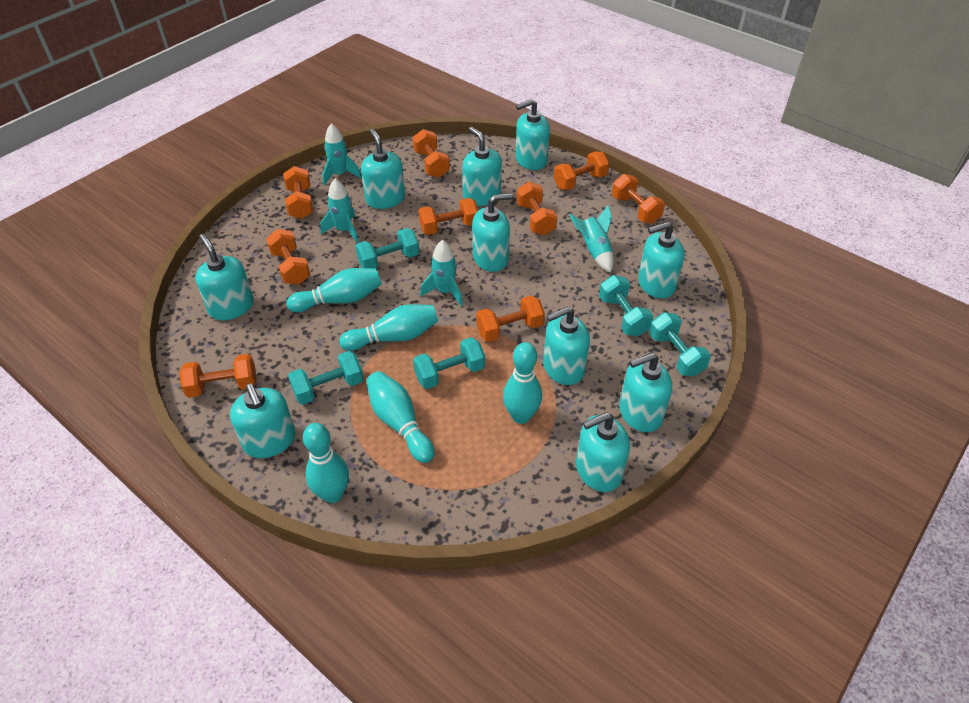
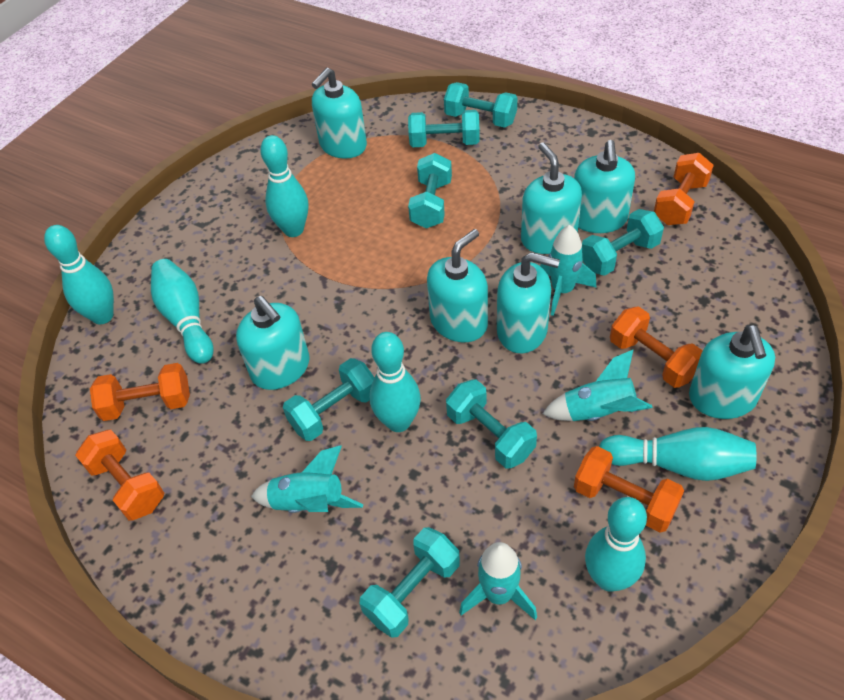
orange dumbbell: 9 -> 5
turquoise bowling pin: 5 -> 6
turquoise dumbbell: 5 -> 7
turquoise soap dispenser: 10 -> 7

